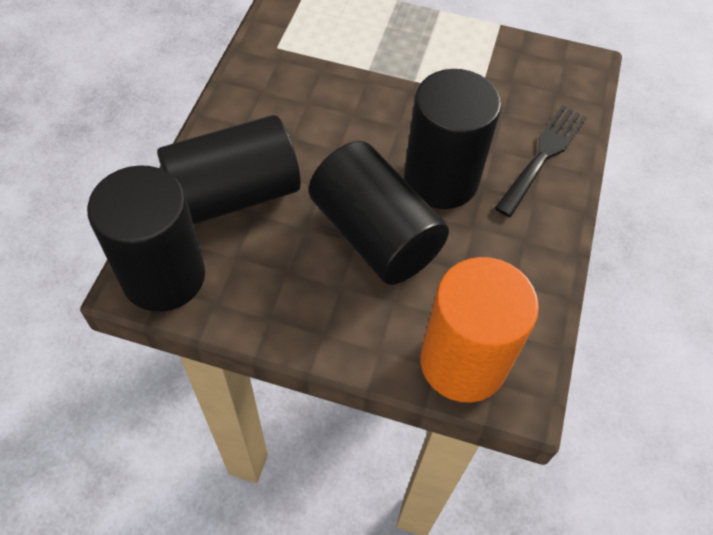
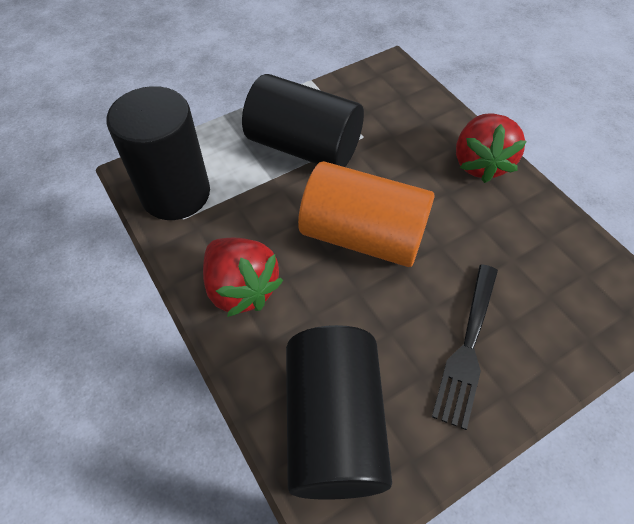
black cylinder: 4 -> 3
red strawberry: 0 -> 2

